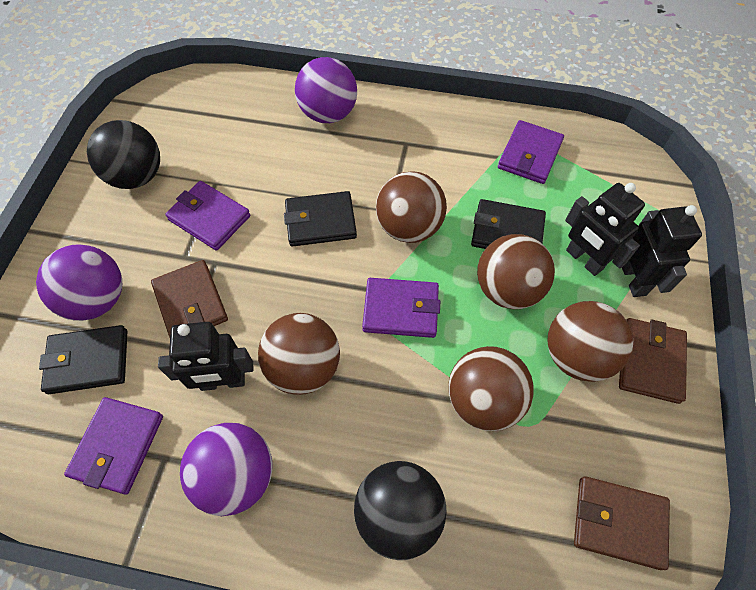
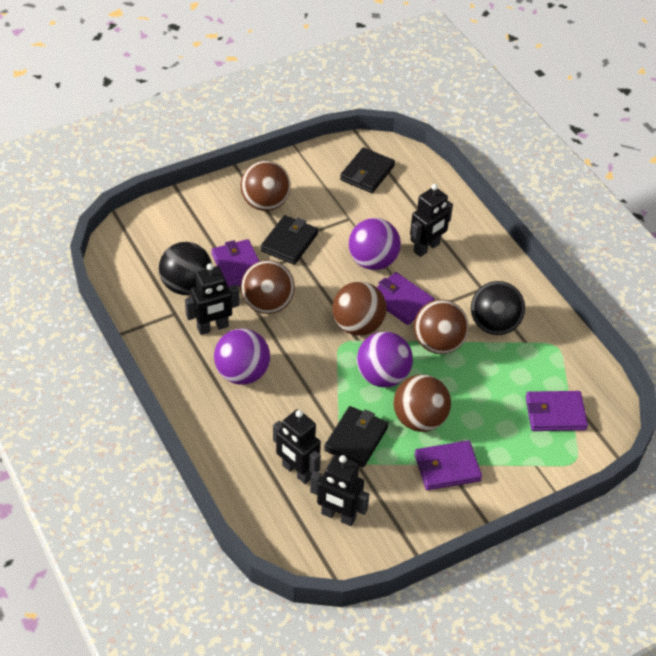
black robot: 3 -> 4
brown wallet: 3 -> 0

